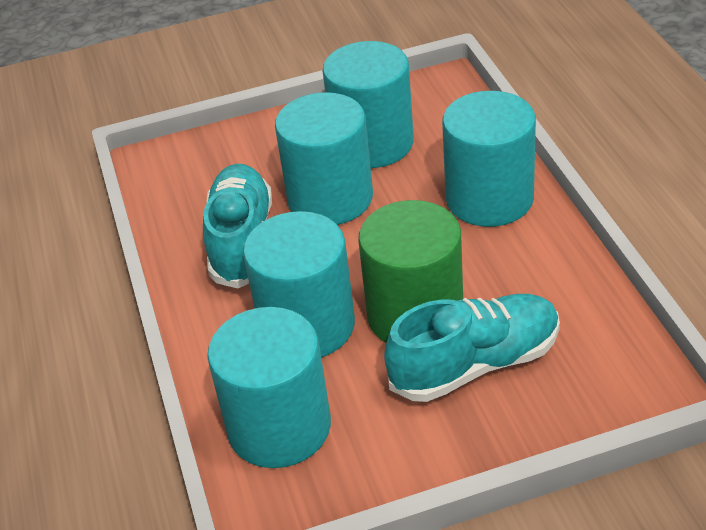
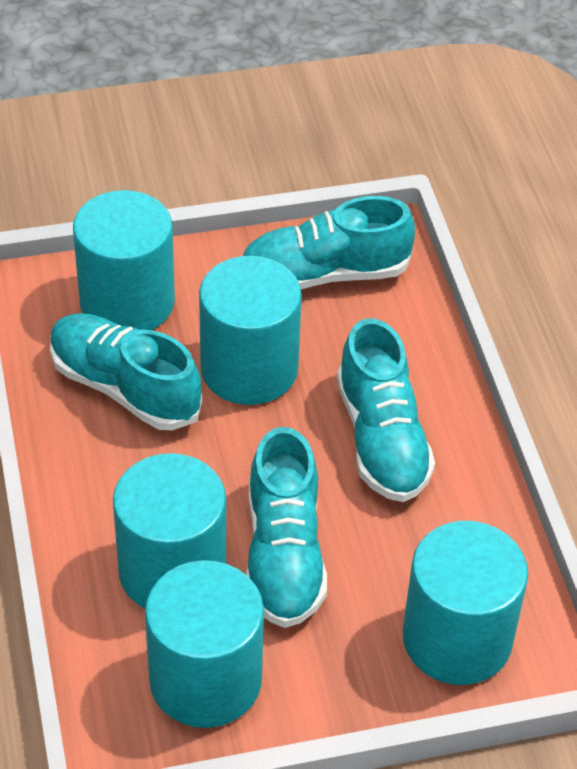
green cylinder: 1 -> 0
turquoise shoe: 2 -> 4

